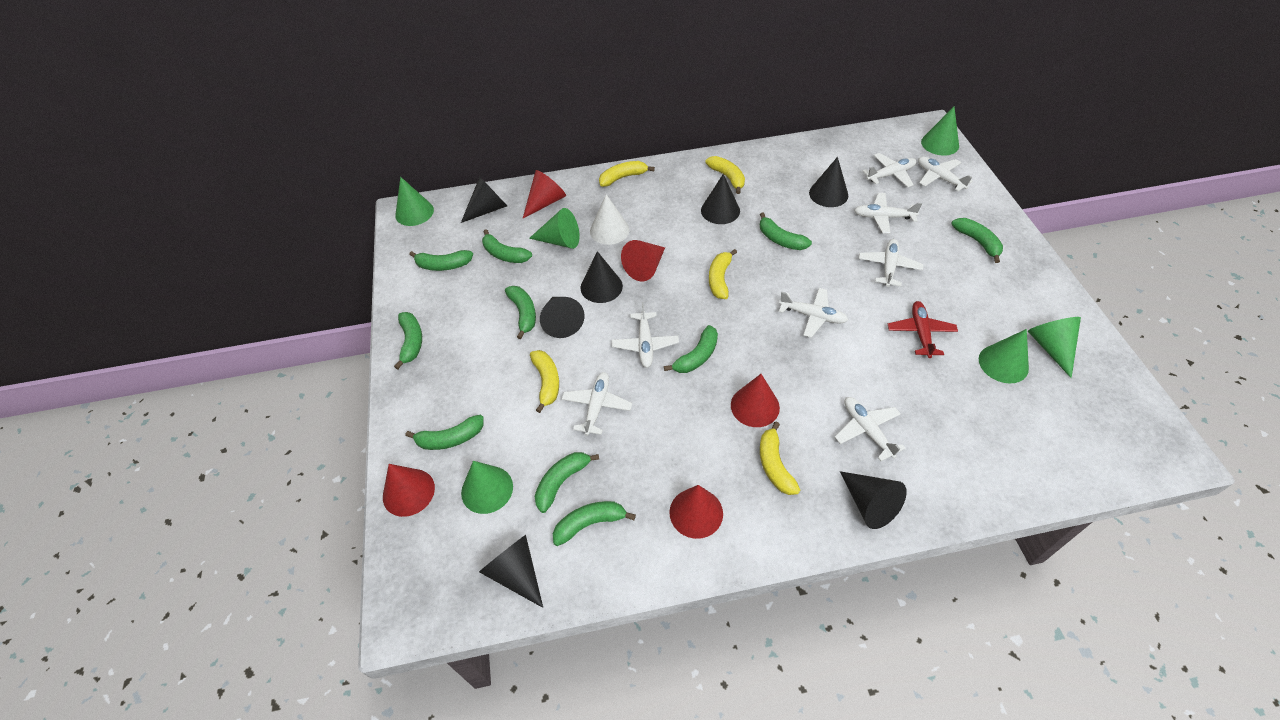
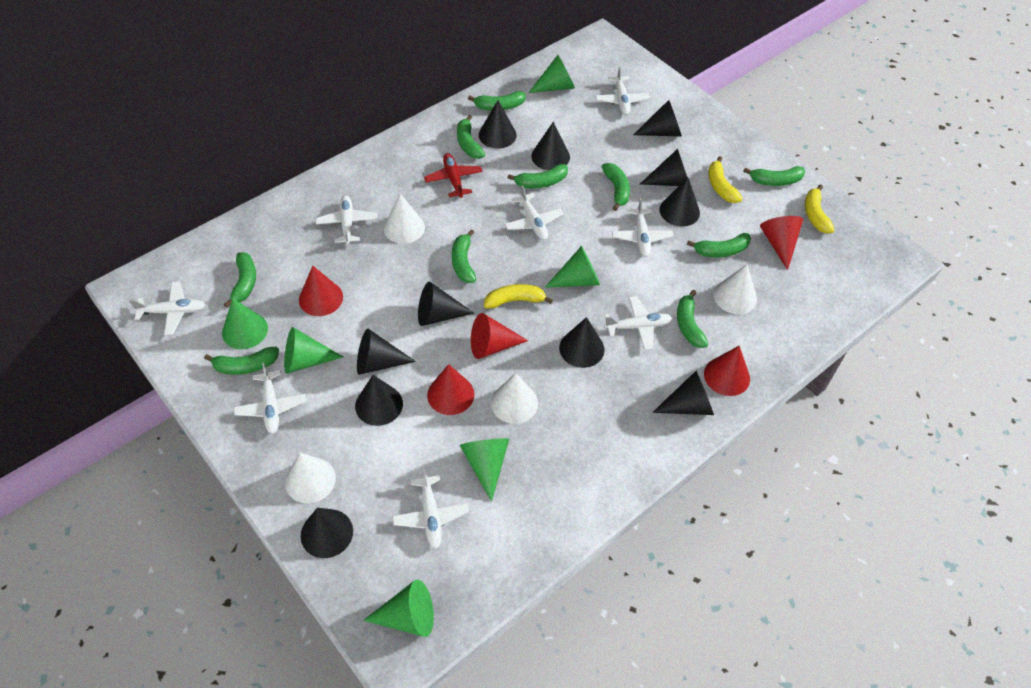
black cone: 7 -> 11
white cone: 1 -> 4
yellow banana: 5 -> 3

